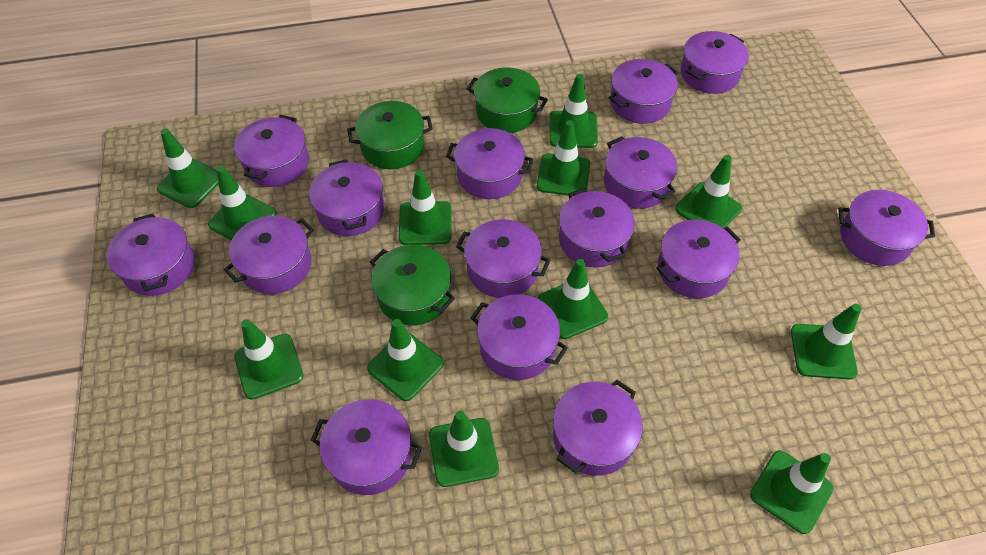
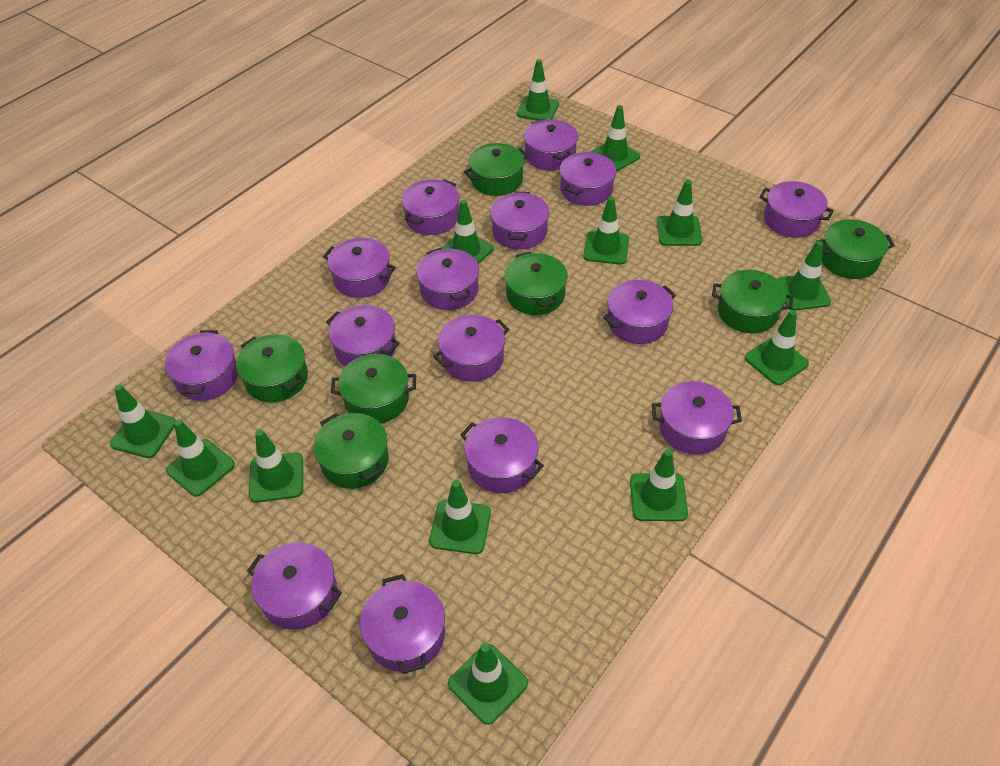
green pot: 3 -> 7
green traffic cone: 12 -> 13

